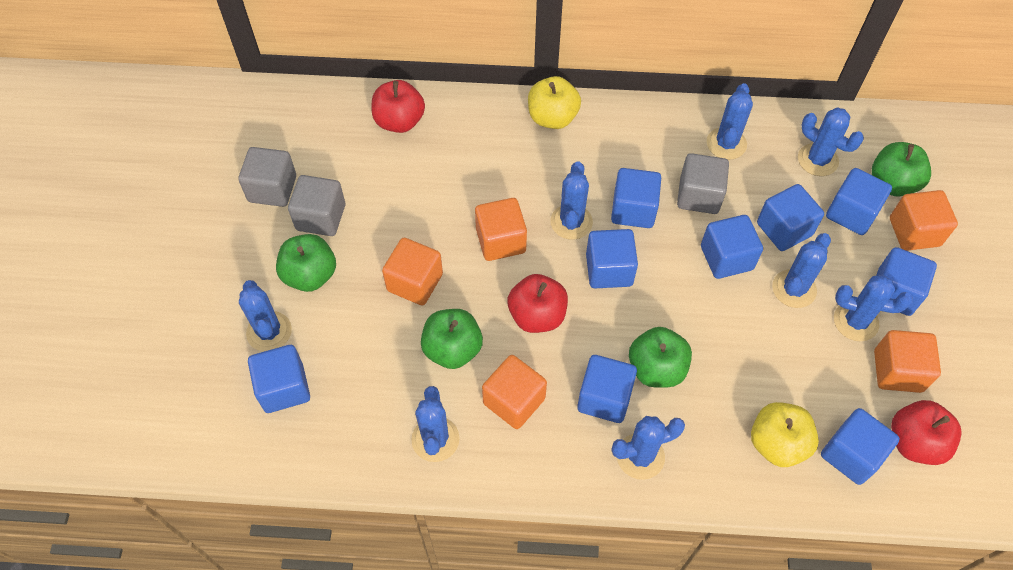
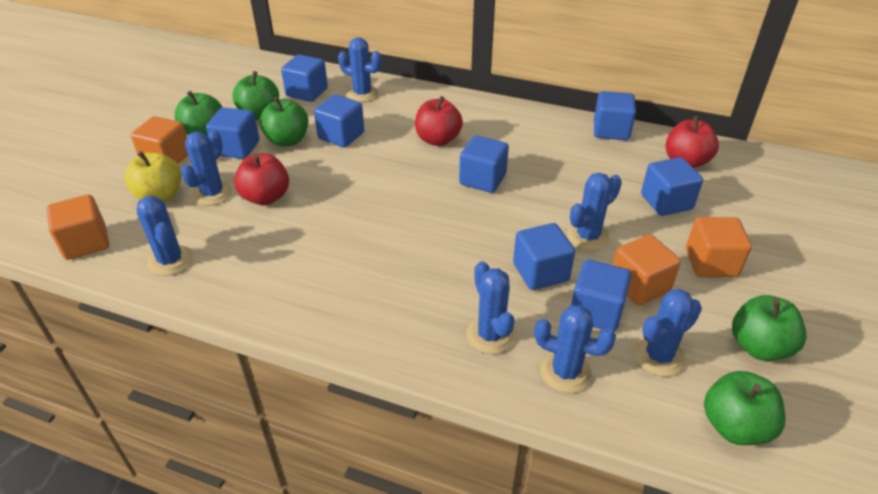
blue cactus: 8 -> 7
blue cube: 9 -> 8
green apple: 4 -> 5
grey cube: 3 -> 0
orange cube: 5 -> 4
yellow apple: 2 -> 1

